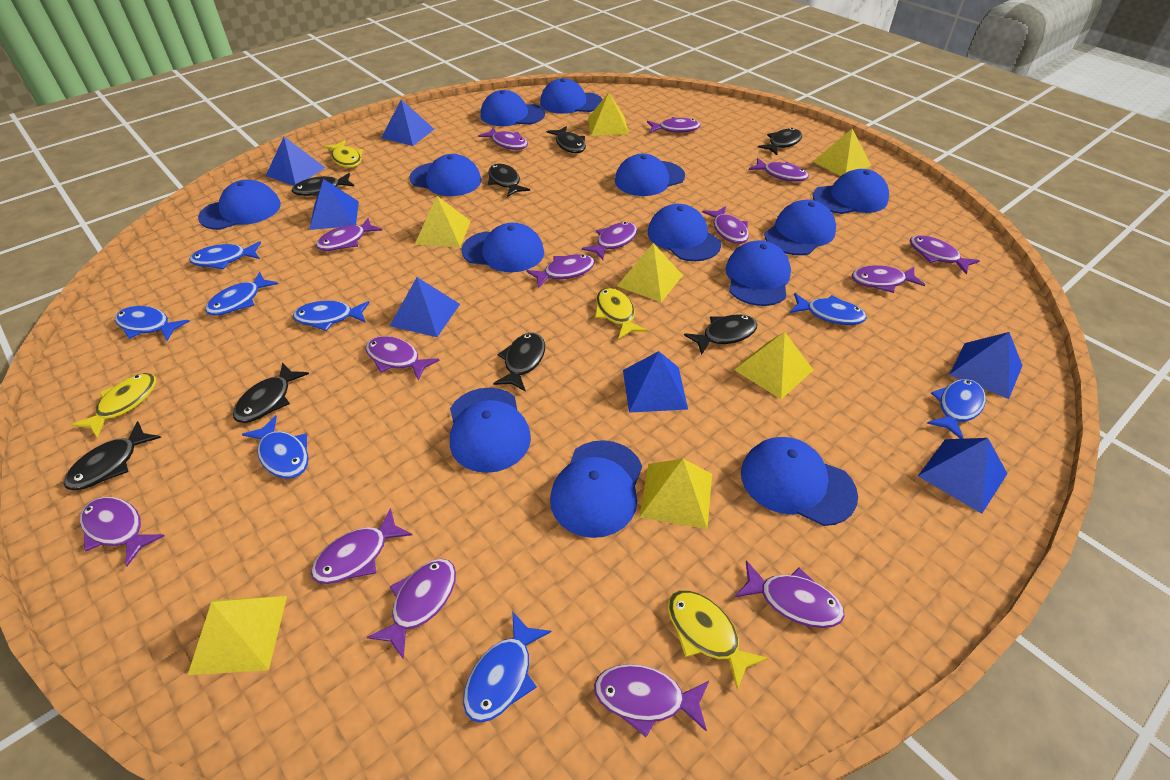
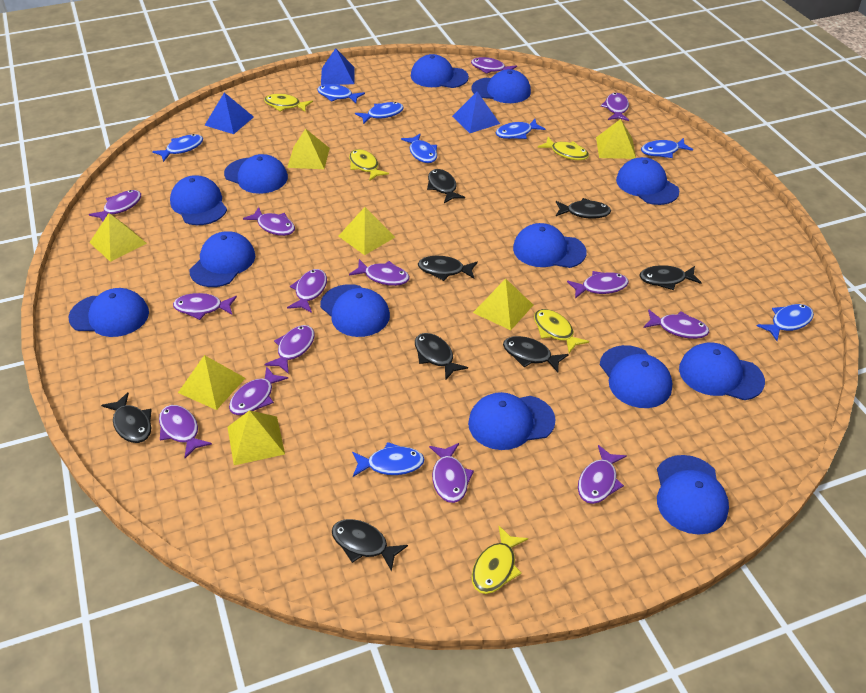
blue pyramid: 7 -> 3
purple fish: 15 -> 14
yellow fish: 4 -> 5

